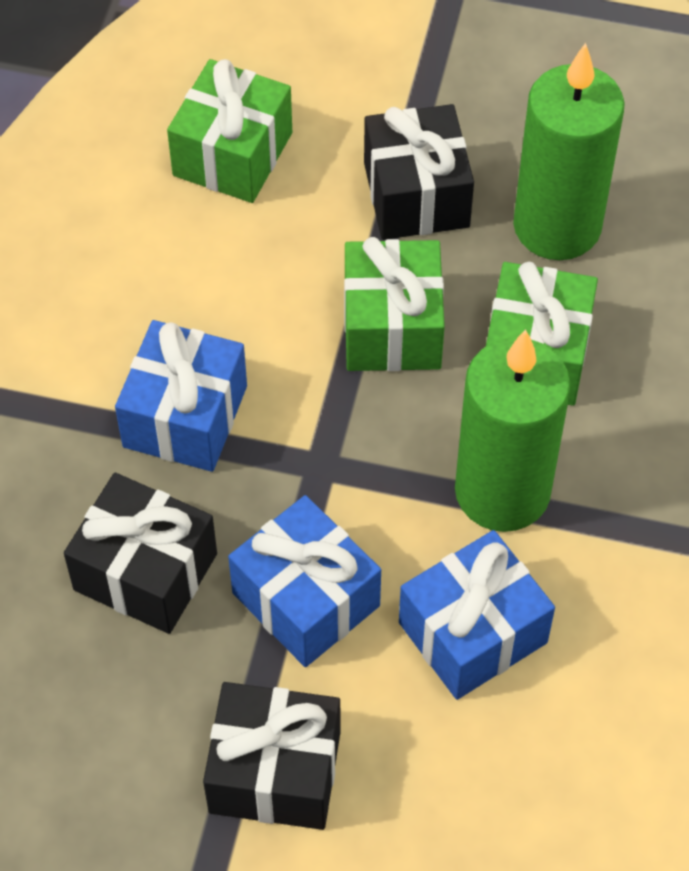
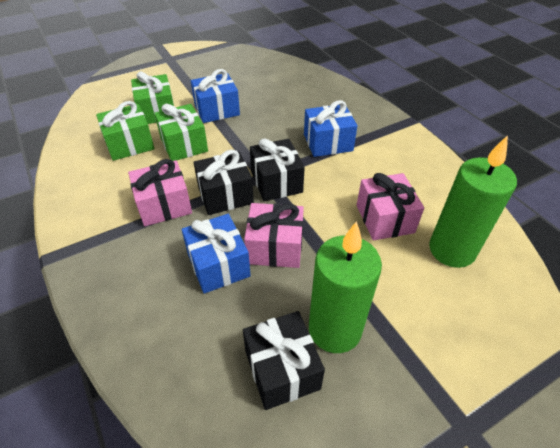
pink gift: 0 -> 3

